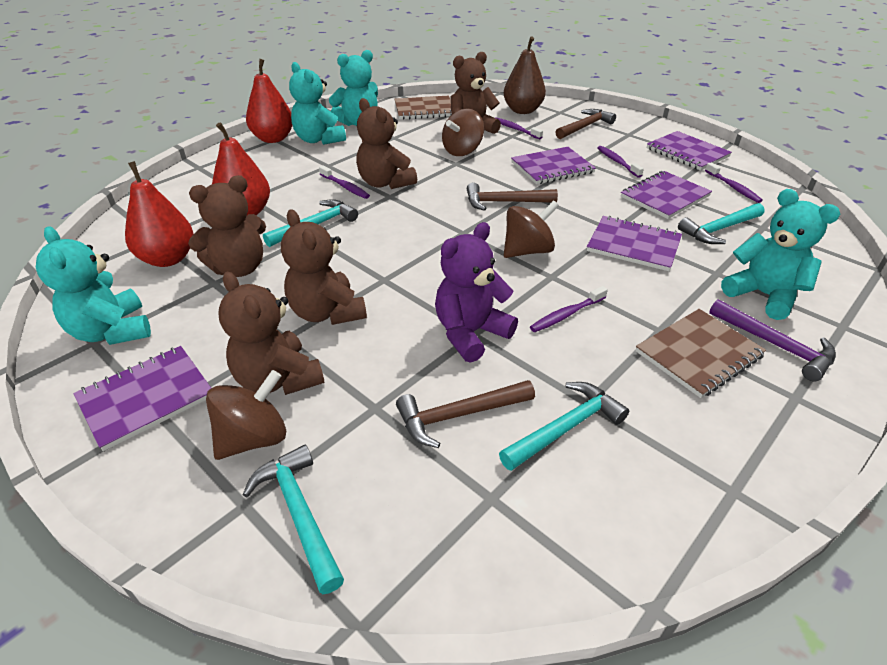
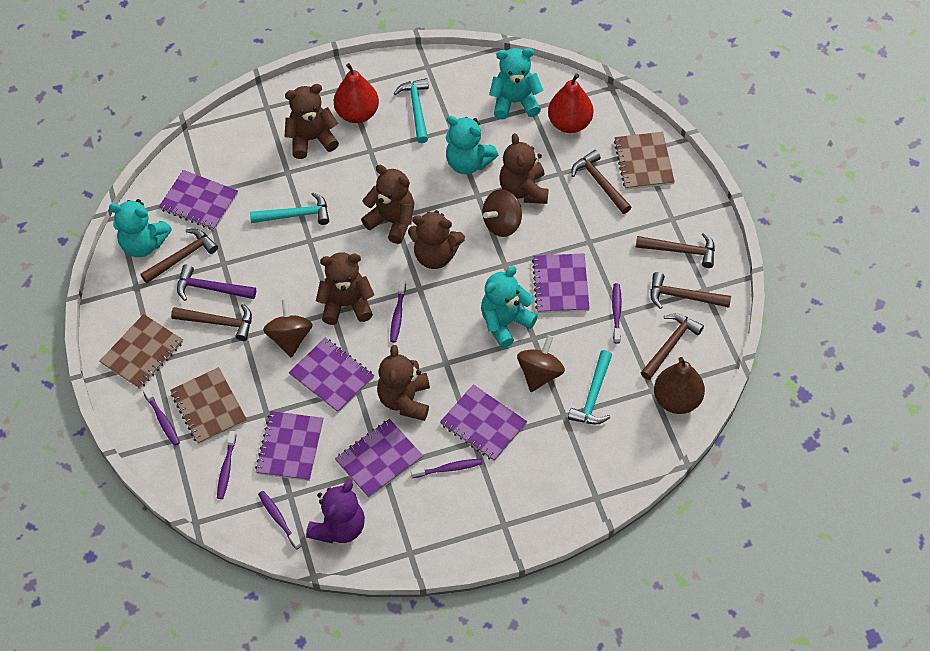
brown hammer: 3 -> 6
brown notebook: 2 -> 3
brown teddy bear: 5 -> 6
purple notebook: 5 -> 6
purple toothbrush: 5 -> 6
red pear: 3 -> 2
turquoise hammer: 4 -> 3

